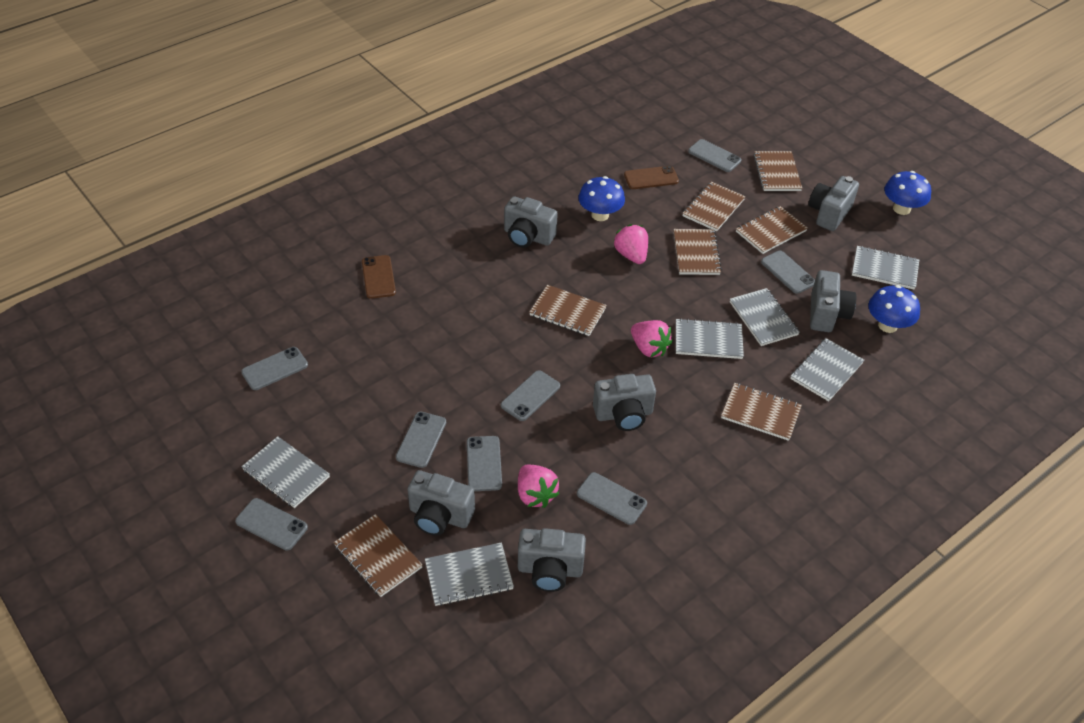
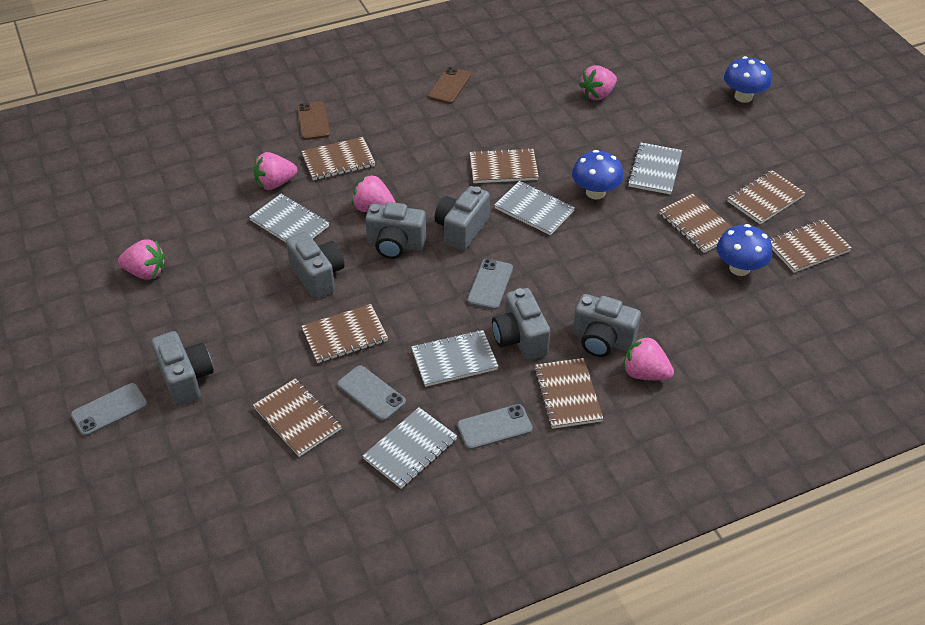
brown notebook: 7 -> 8
grey notebook: 6 -> 5
grey phone: 8 -> 4
pink strawberry: 3 -> 5

